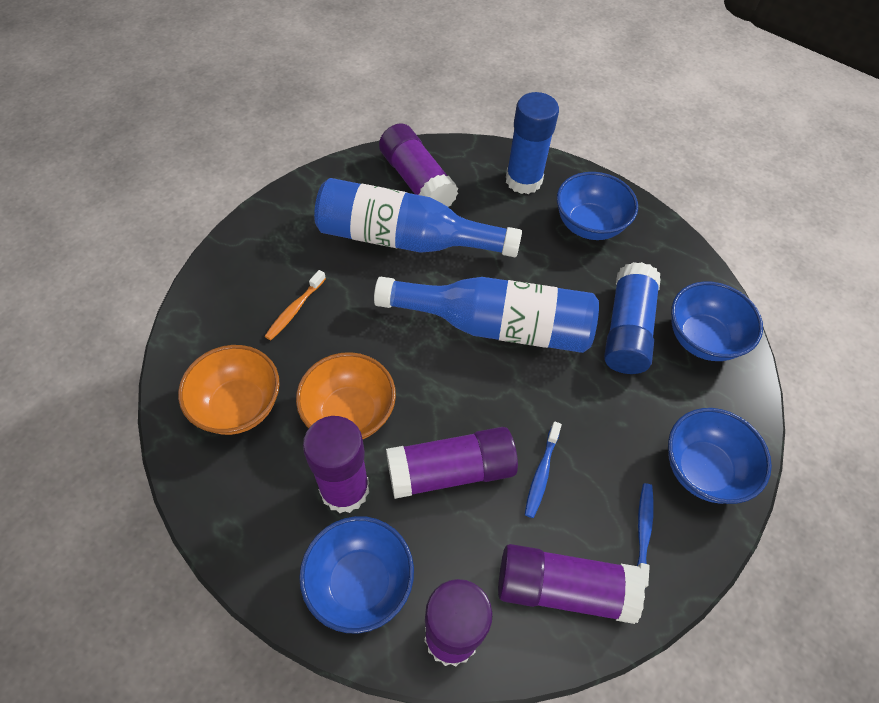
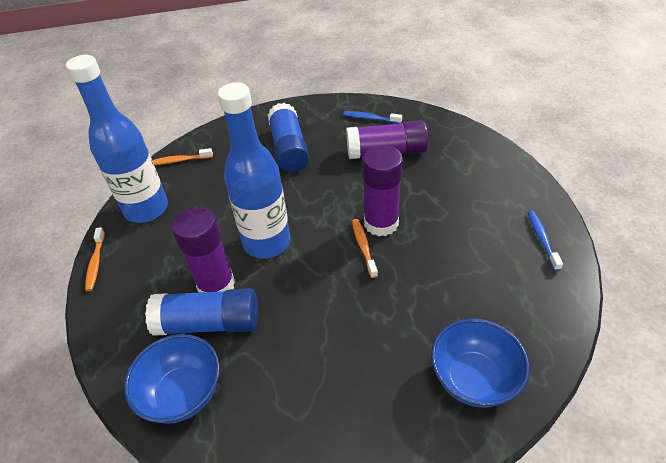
blue bowl: 4 -> 2
orange bowl: 2 -> 0
orange toothbrush: 1 -> 3
purple glue stick: 5 -> 3

